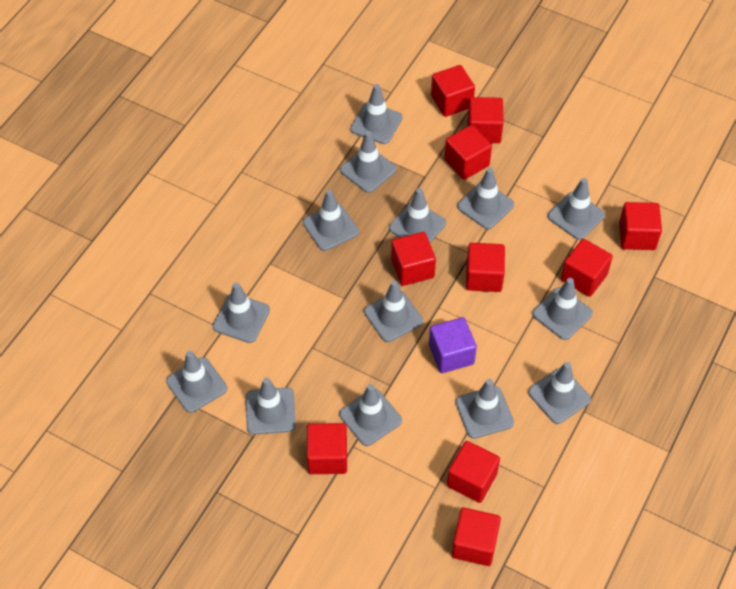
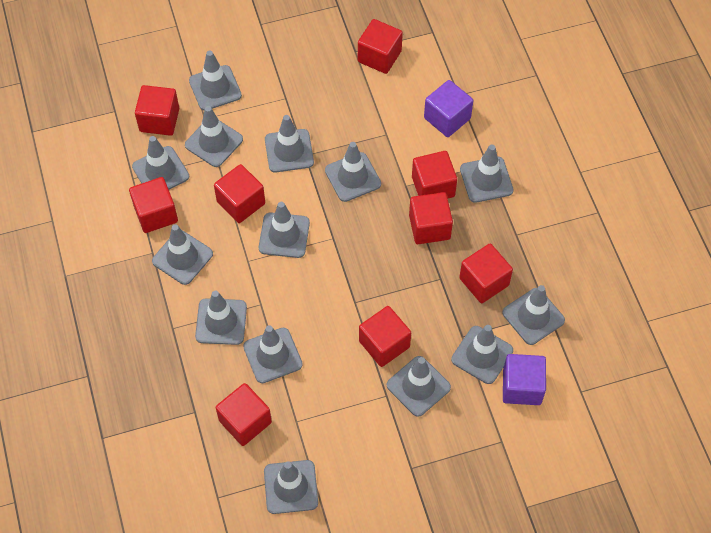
purple cube: 1 -> 2
red cube: 10 -> 9

